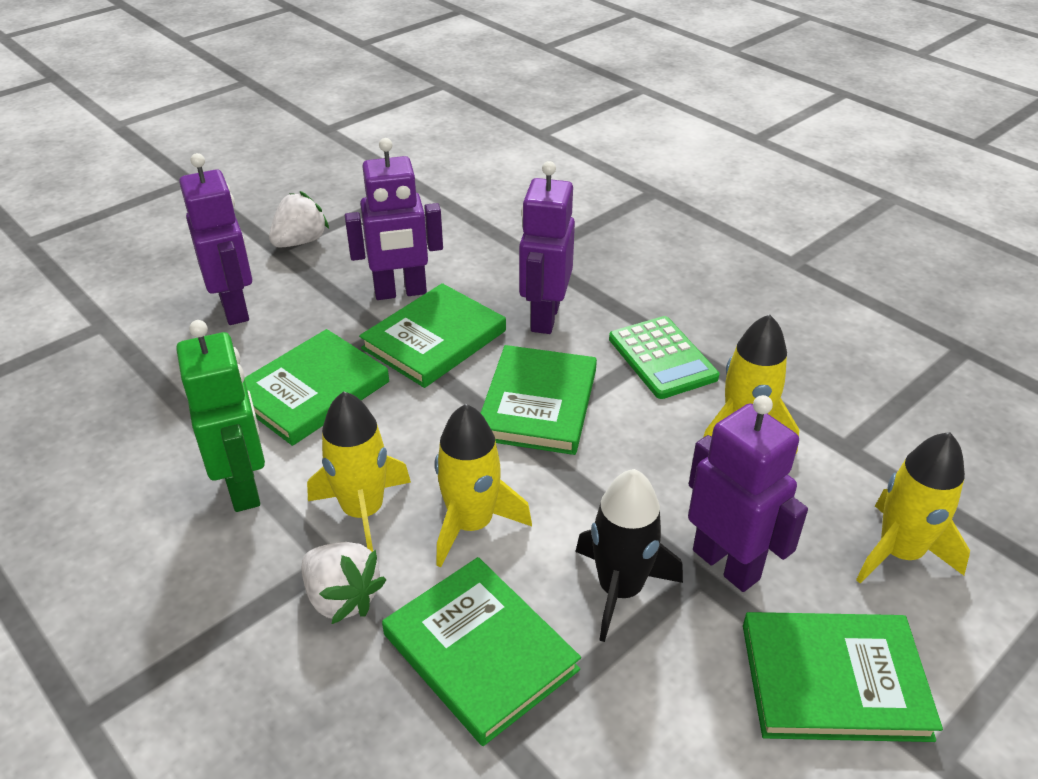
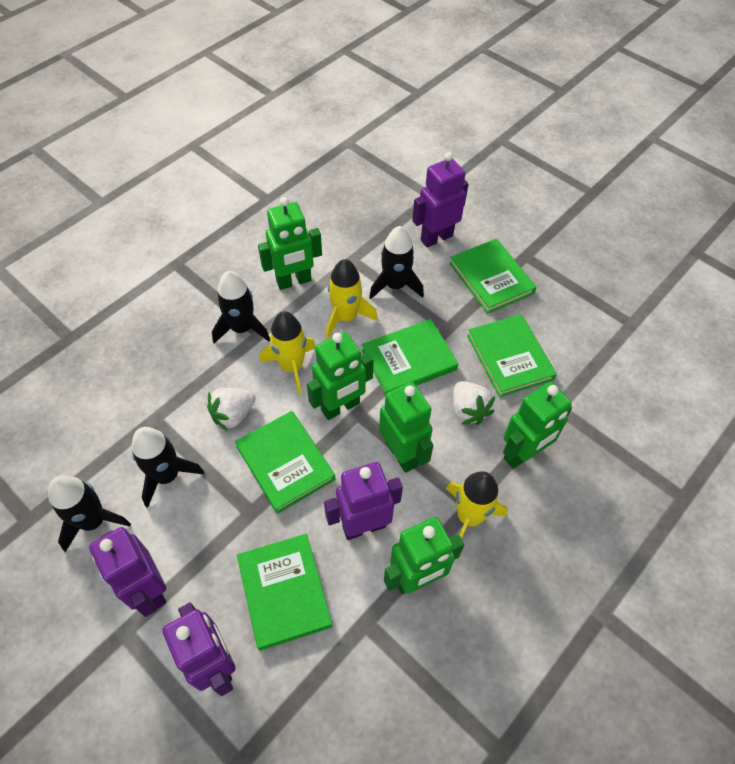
black rocket: 1 -> 4
green calculator: 1 -> 0
green robot: 1 -> 5
yellow rocket: 4 -> 3

